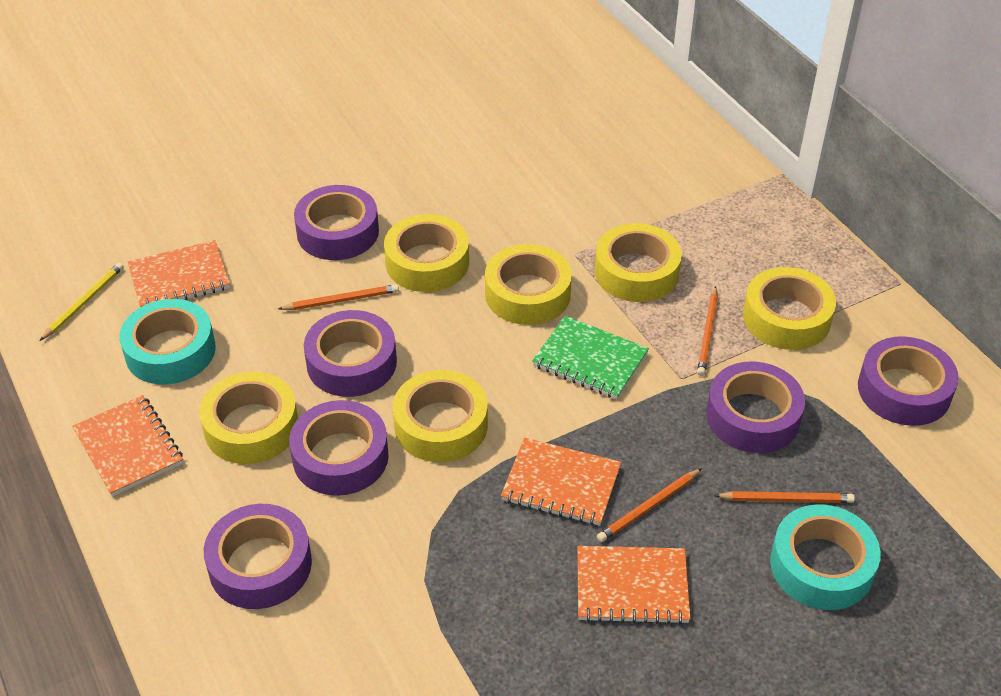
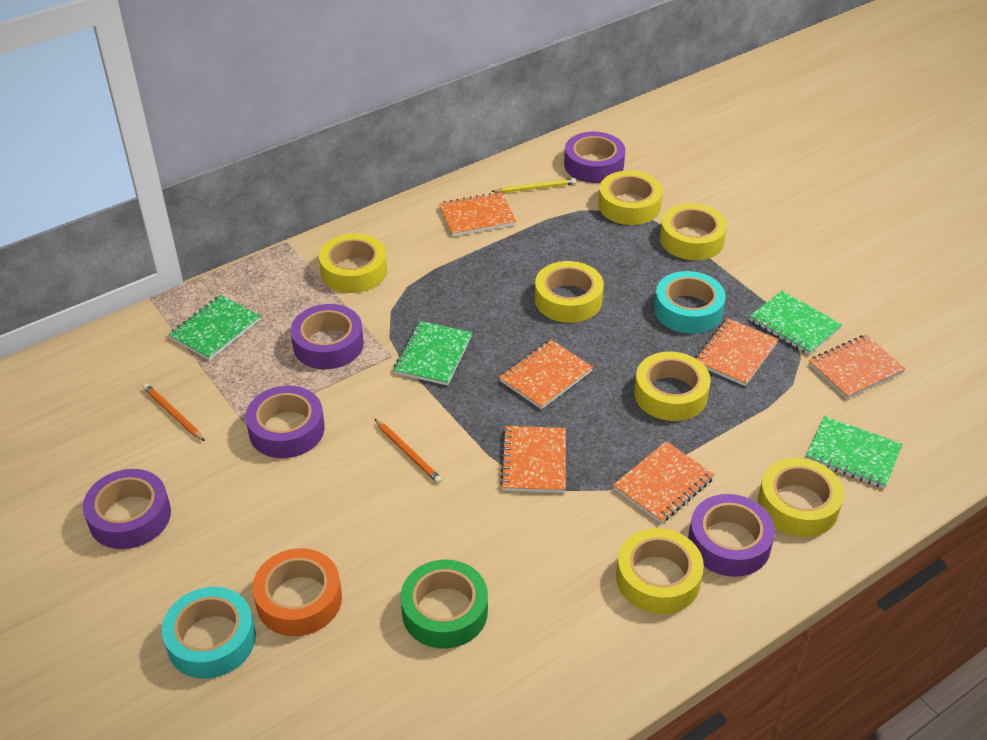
green notebook: 1 -> 4
green tape: 0 -> 1
orange notebook: 4 -> 6
orange pencil: 4 -> 2
orange tape: 0 -> 1
purple tape: 6 -> 5
yellow tape: 6 -> 7

